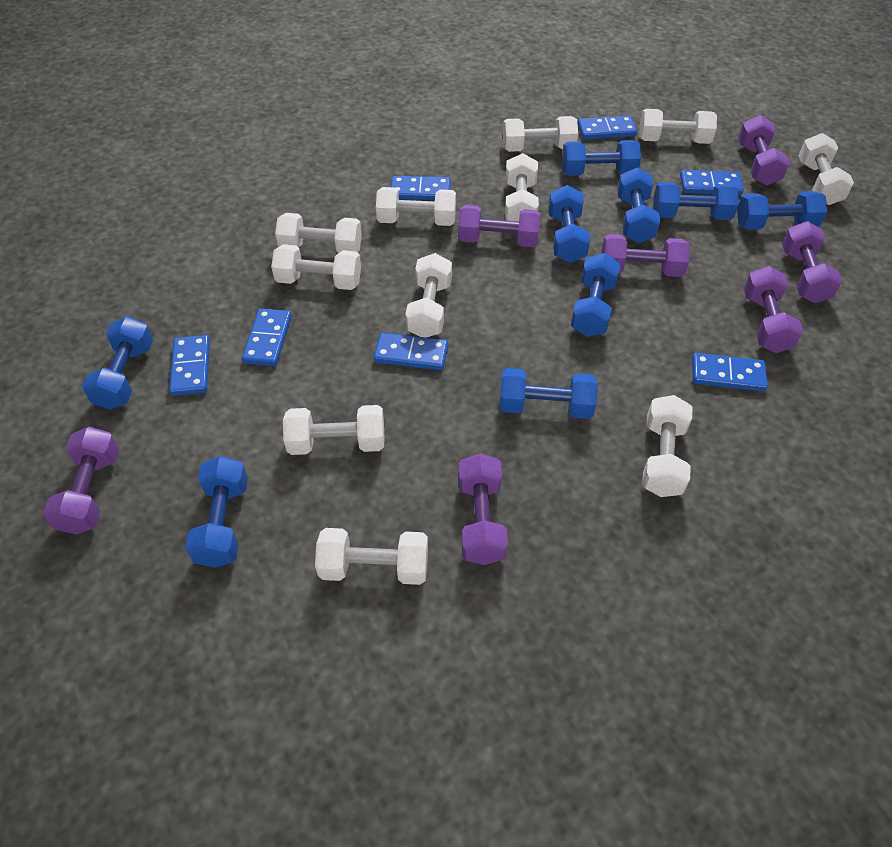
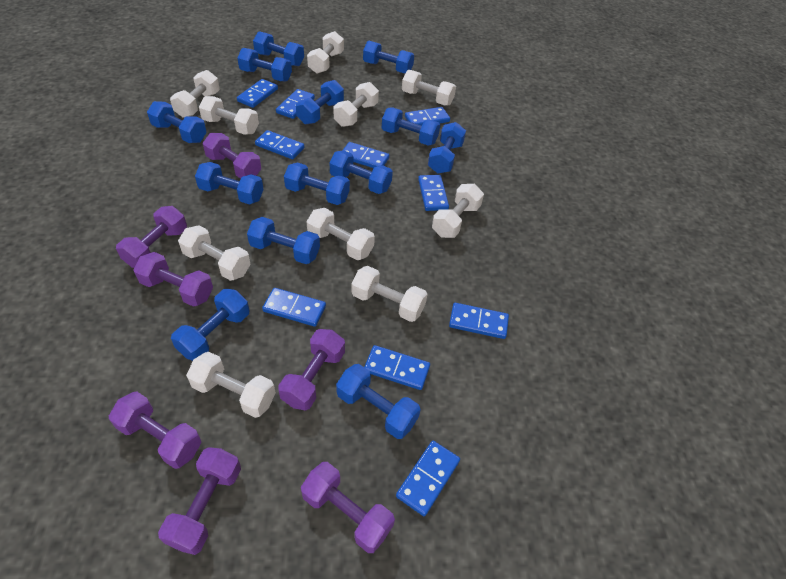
blue domino: 7 -> 10
blue dumbbell: 9 -> 13
white dumbbell: 11 -> 10

